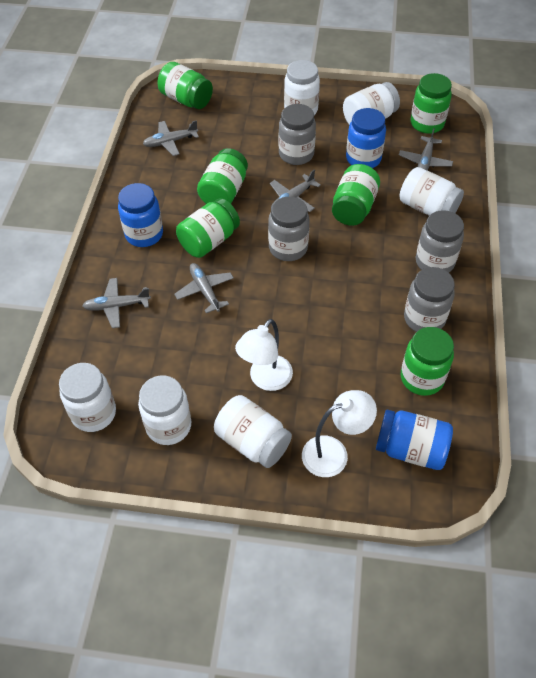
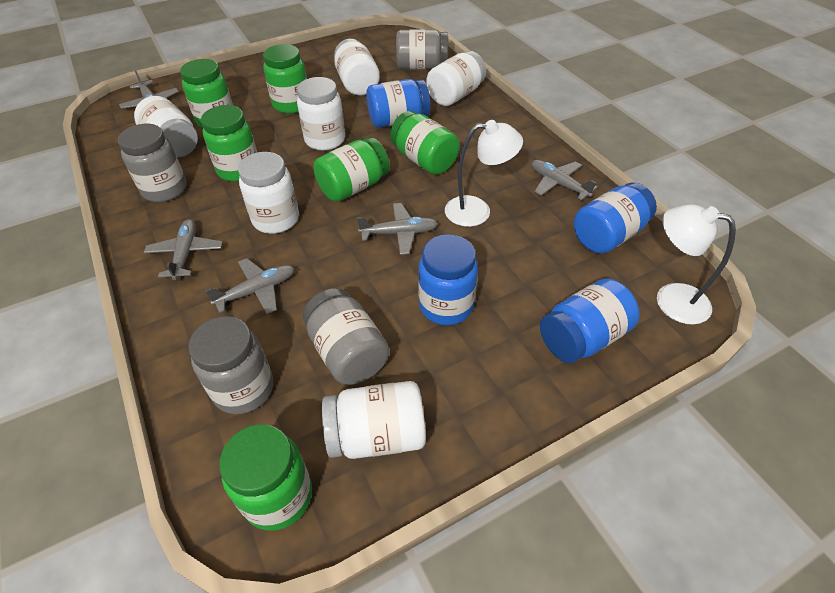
blue jar: 3 -> 4

